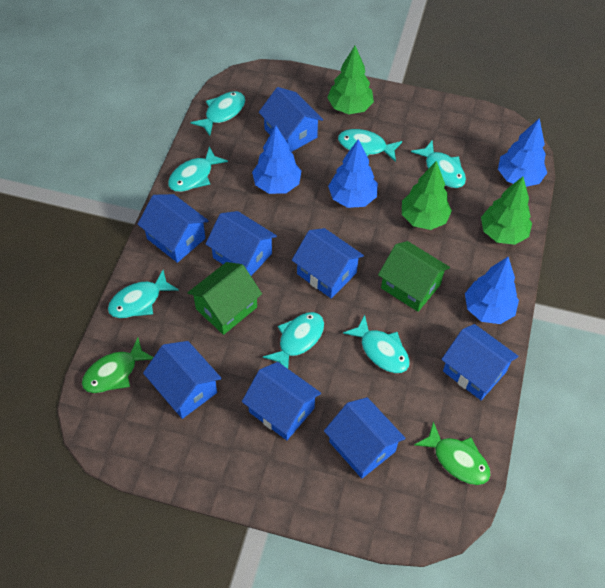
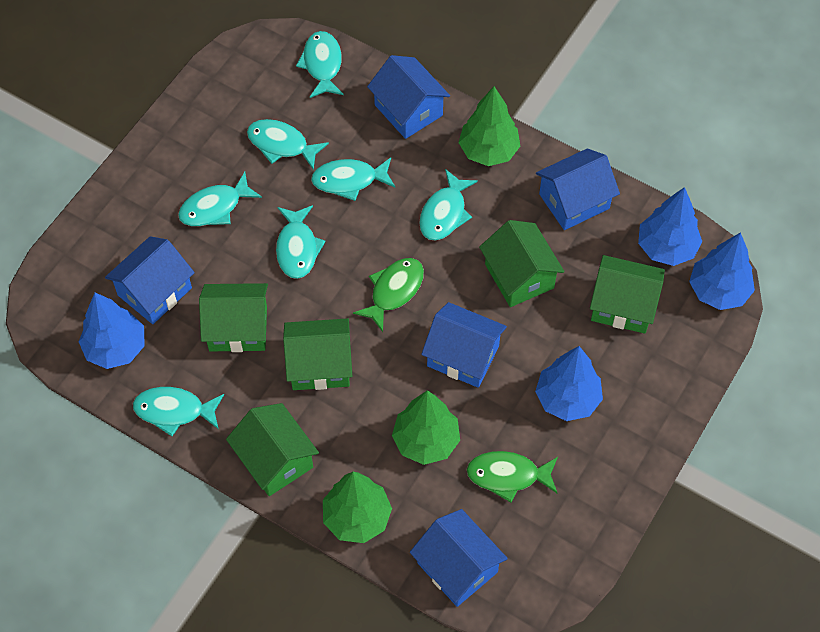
blue house: 8 -> 5
green house: 2 -> 5

